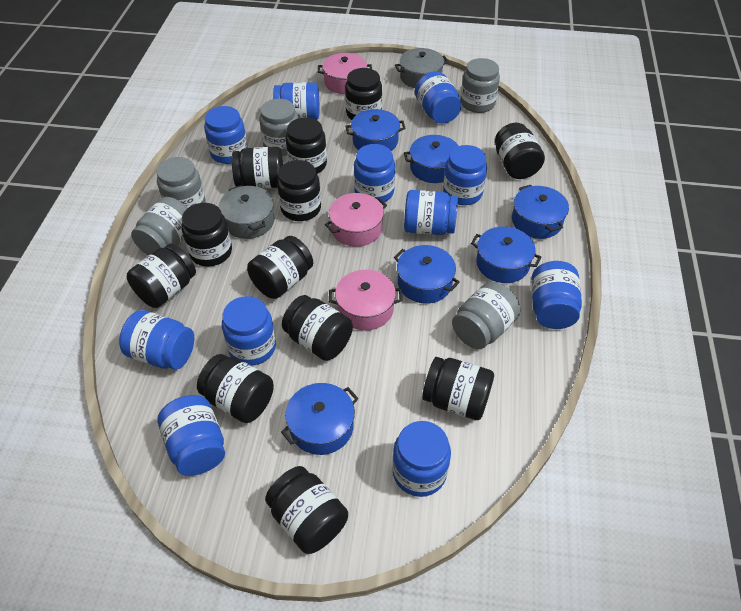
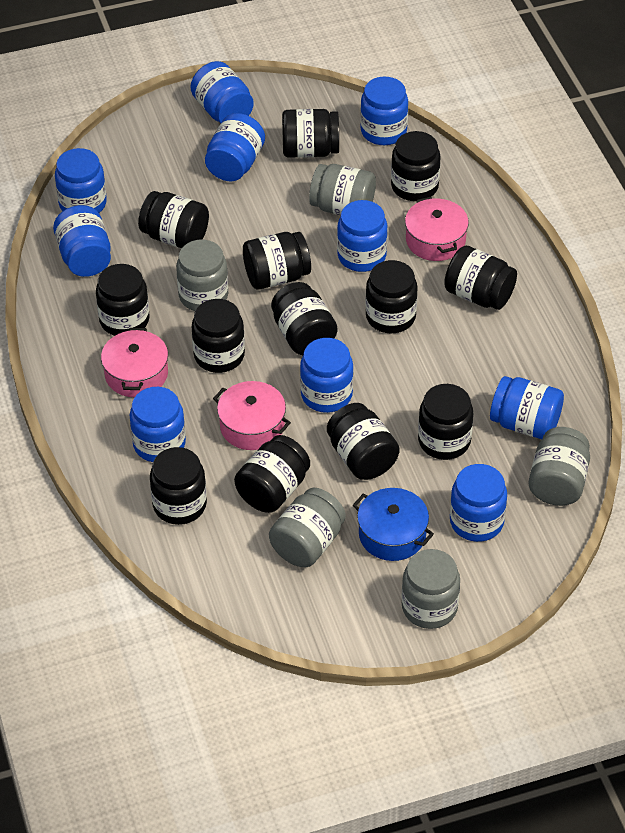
black jar: 12 -> 13
blue jar: 11 -> 10
blue pot: 6 -> 1
grey pot: 2 -> 0

